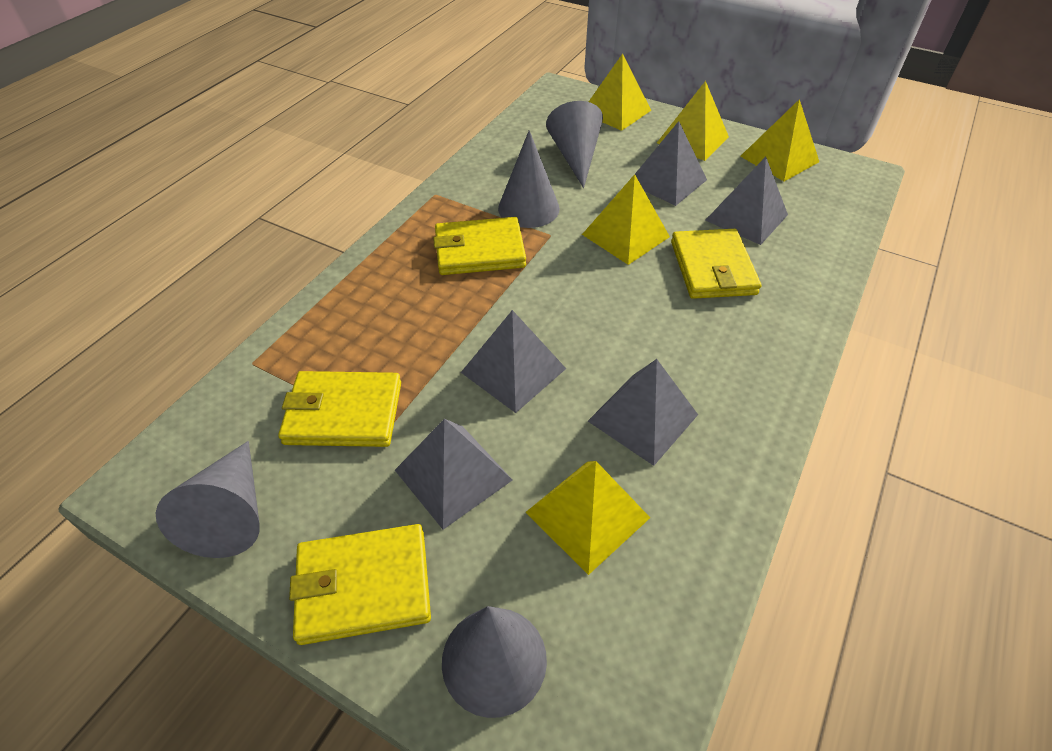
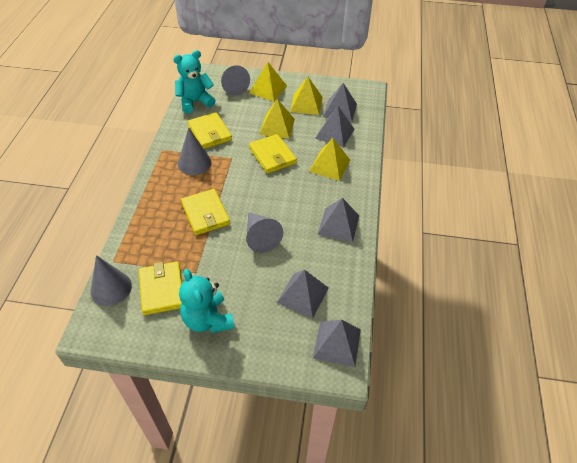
turquoise teddy bear: 0 -> 2
yellow pyramid: 5 -> 4

